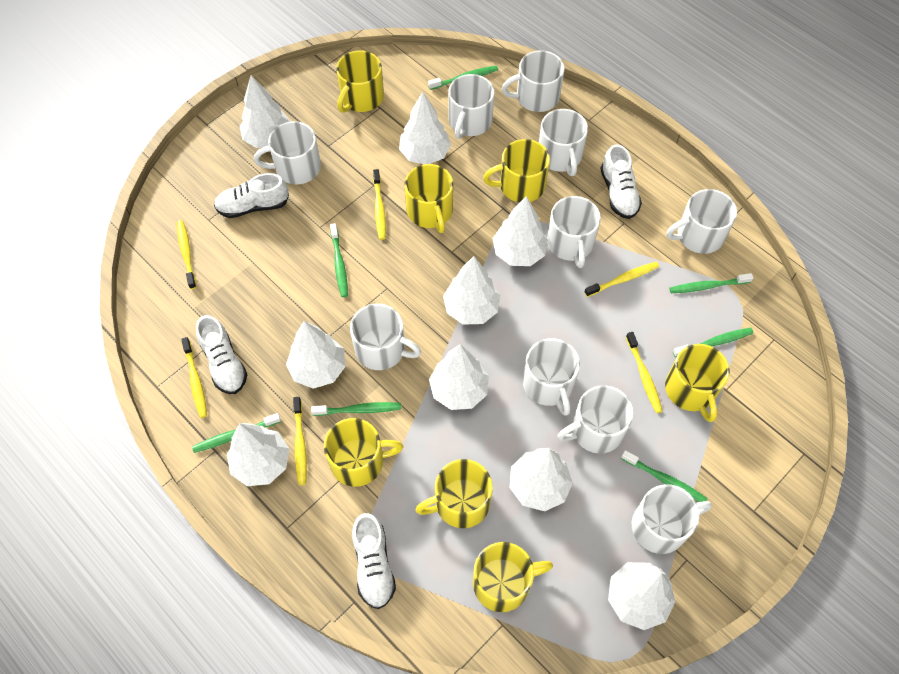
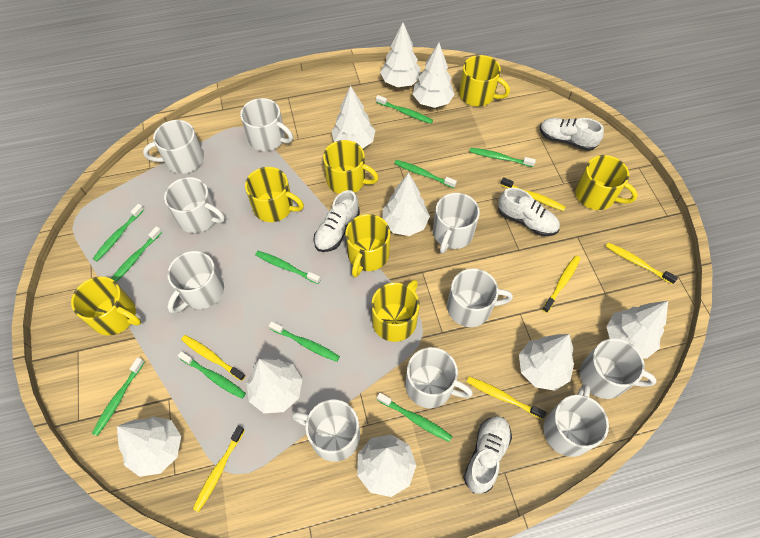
green toothbrush: 7 -> 10

